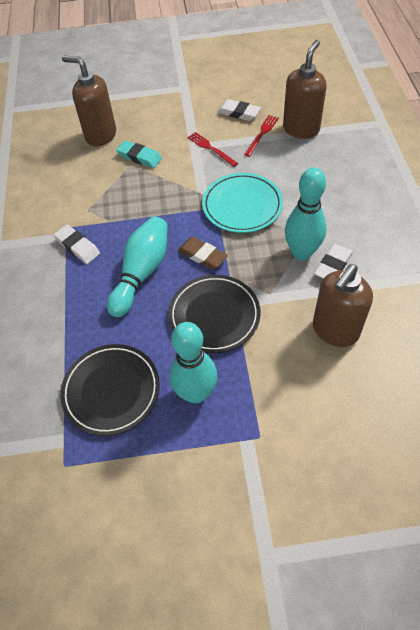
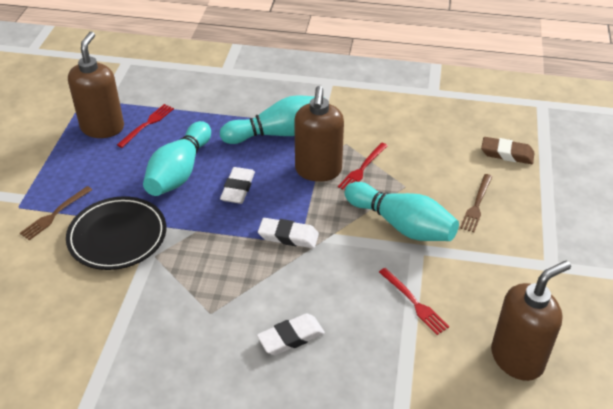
black plate: 2 -> 1
brown fork: 0 -> 2
red fork: 2 -> 3
turquoise eraser: 1 -> 0
turquoise plate: 1 -> 0

